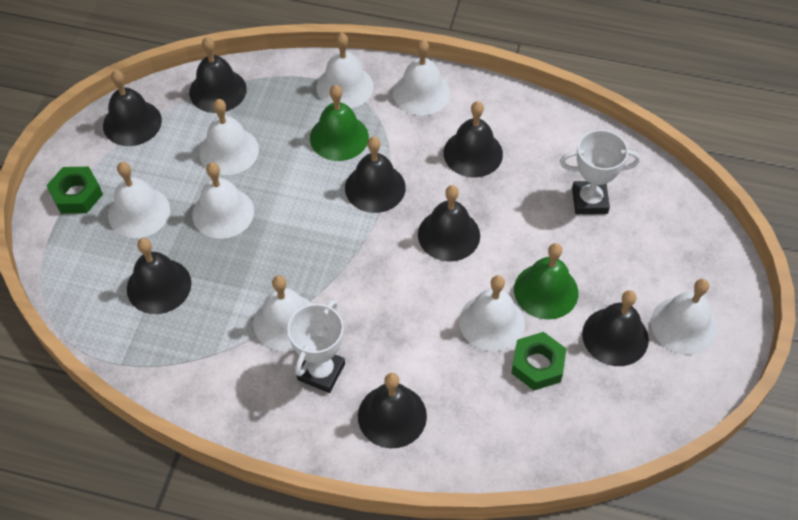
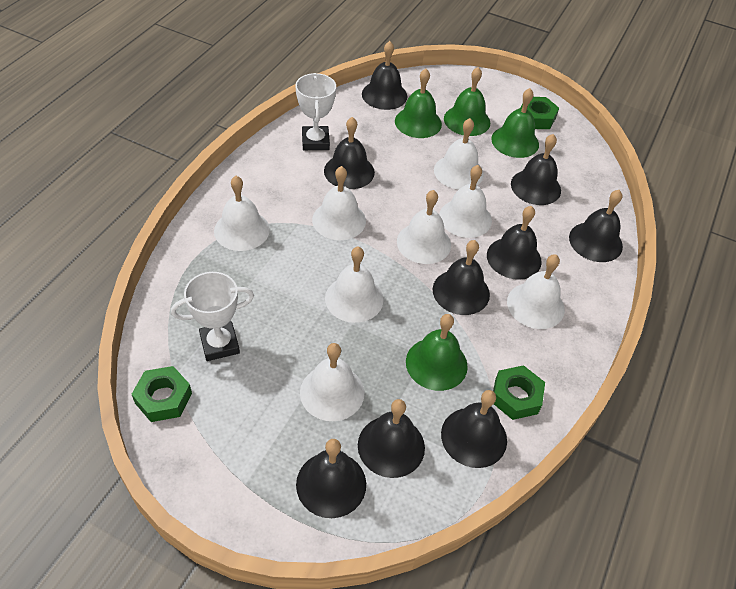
black bell: 8 -> 9
green bell: 2 -> 4
green nut: 2 -> 3

